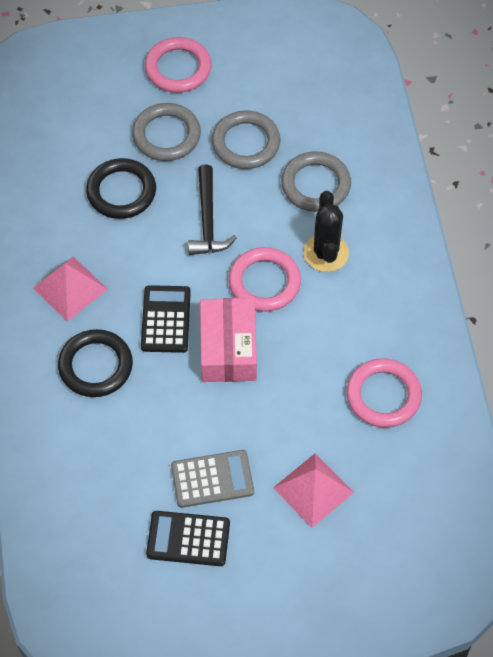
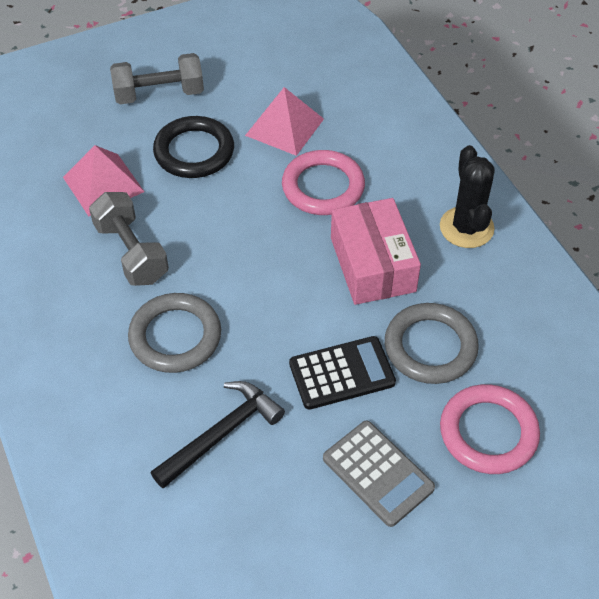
black calculator: 2 -> 1
black ring: 2 -> 1
grey dumbbell: 0 -> 2
grey ring: 3 -> 2
pink ring: 3 -> 2

